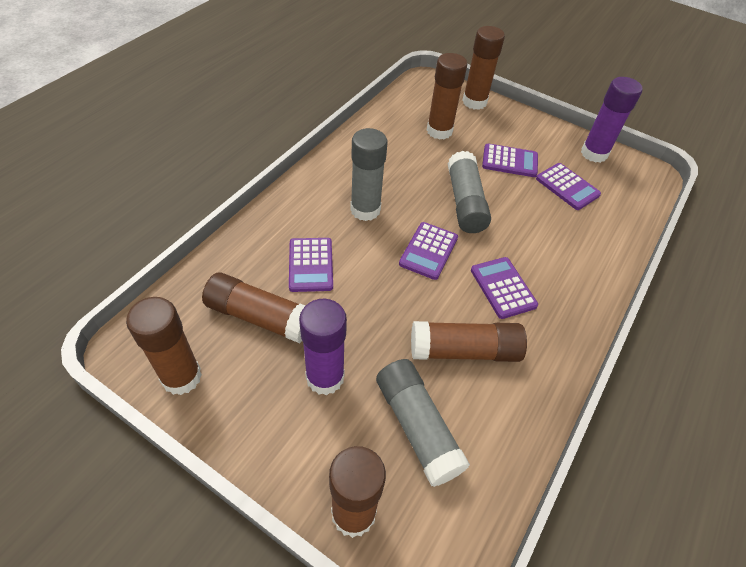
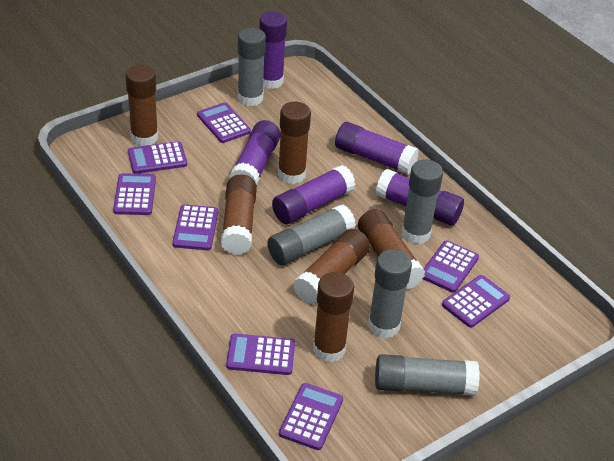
grey glue stick: 3 -> 5
purple calculator: 5 -> 8
purple glue stick: 2 -> 5

